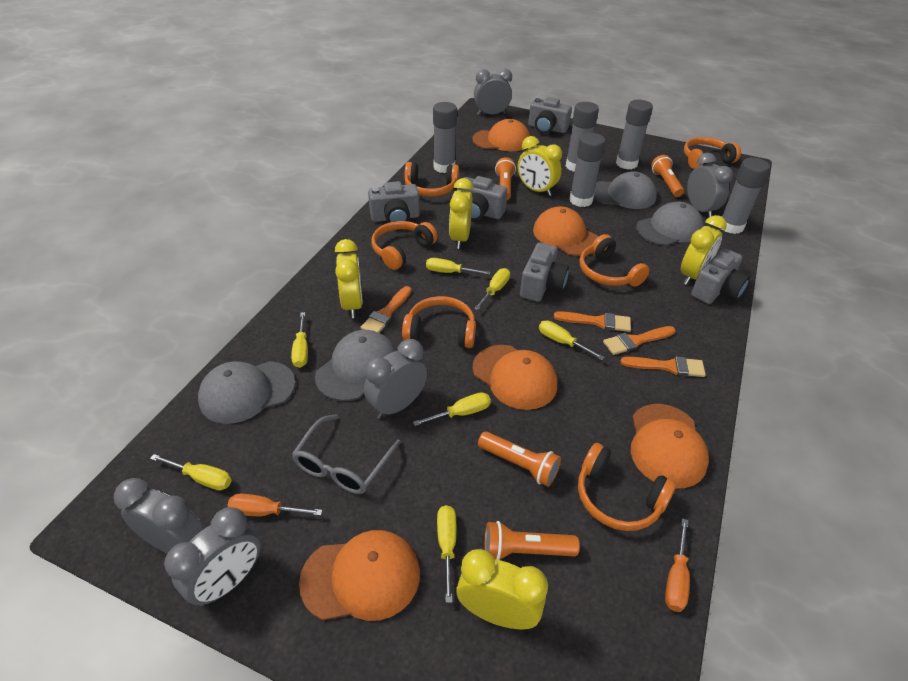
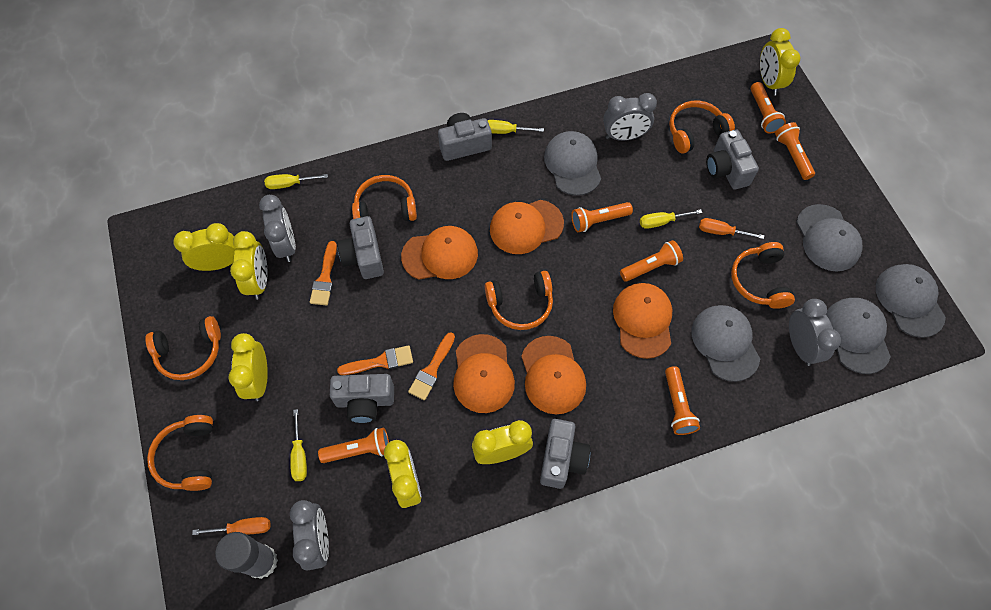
grey cap: 4 -> 5
grey clock: 5 -> 4
grey glasses: 1 -> 0
grey glue stick: 5 -> 1
orange brush: 4 -> 3
orange flashlight: 4 -> 6
yellow clock: 5 -> 6
yellow screwdriver: 7 -> 4

